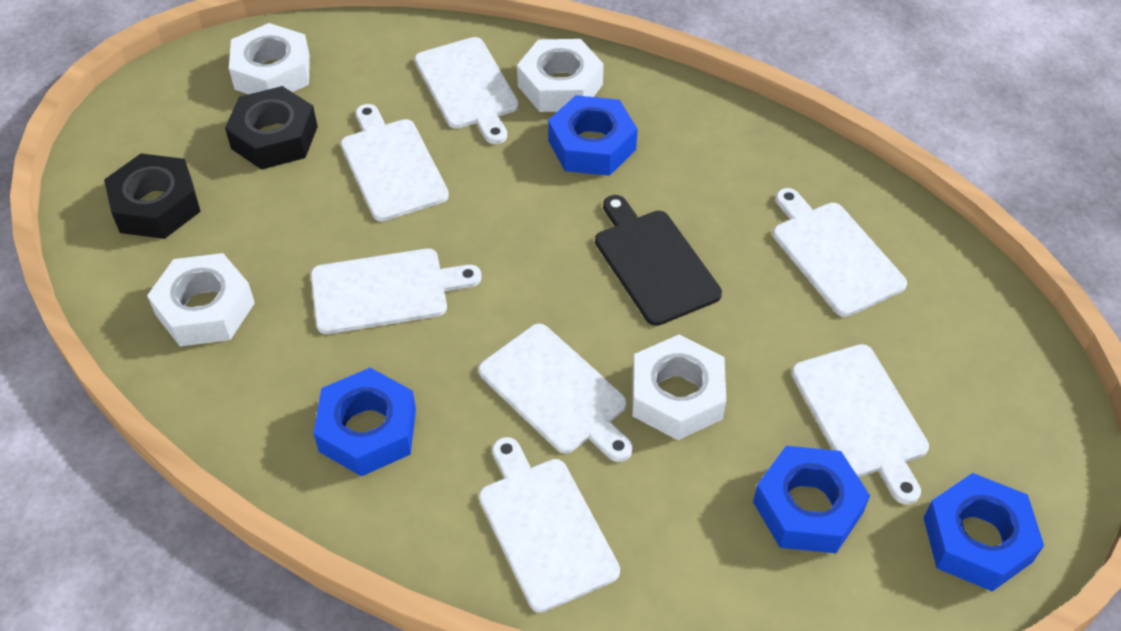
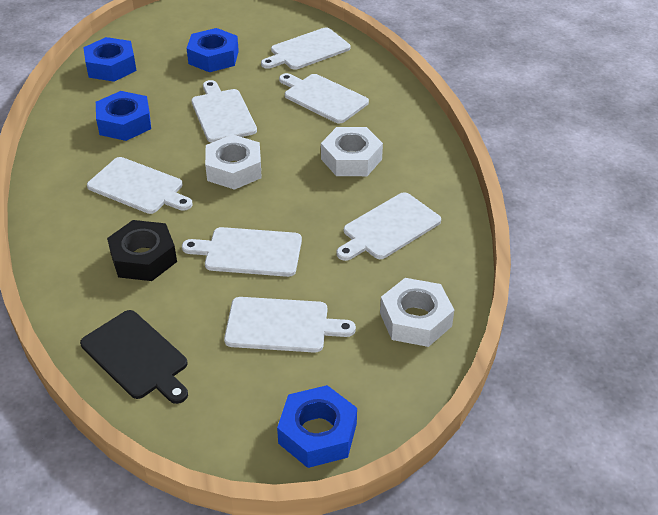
black nut: 2 -> 1
white nut: 4 -> 3

